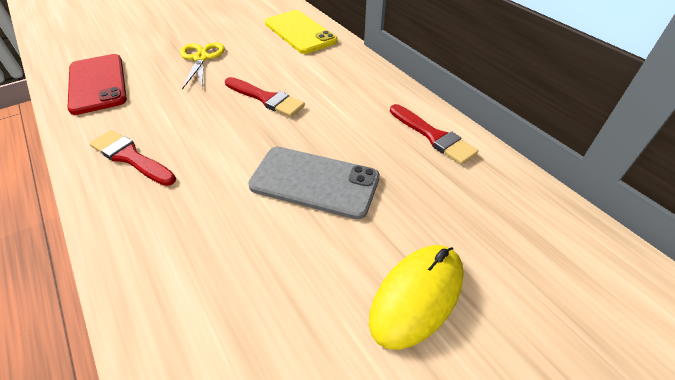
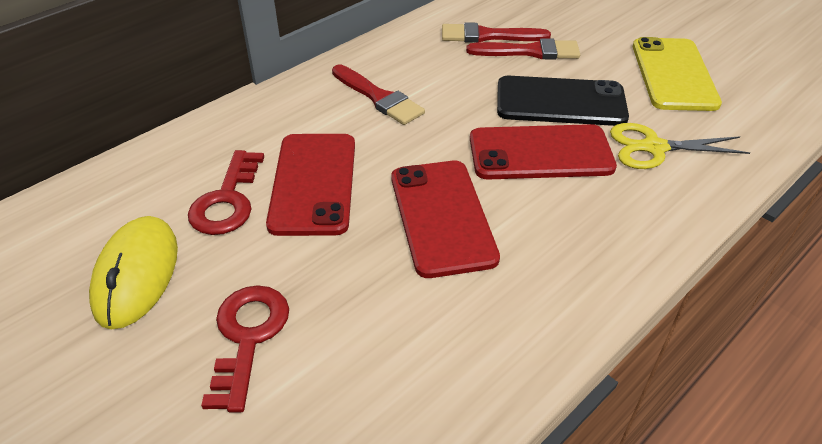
black phone: 0 -> 1
grey phone: 1 -> 0
red key: 0 -> 2
red phone: 1 -> 3

